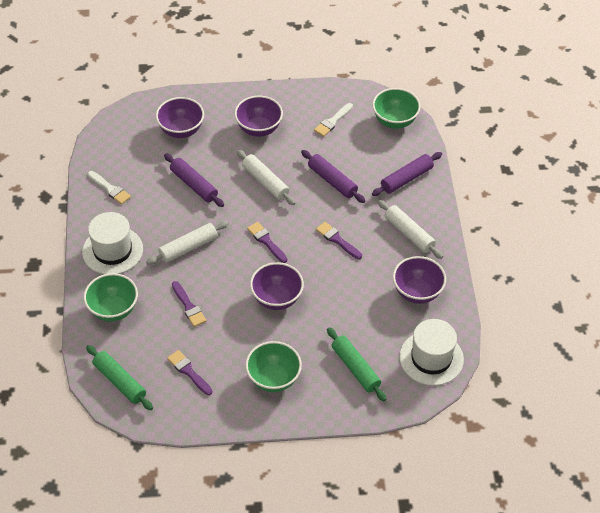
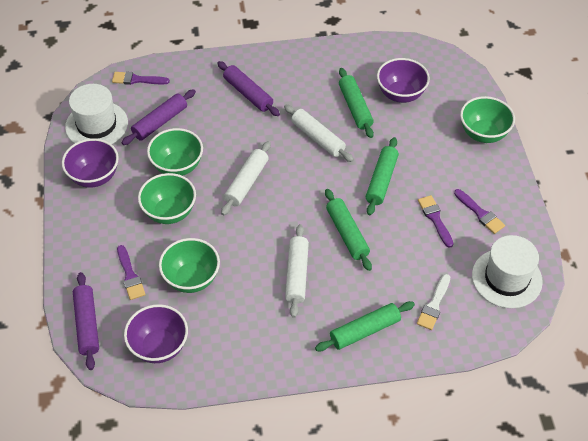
green bowl: 3 -> 4
green rolling pin: 2 -> 4
purple bowl: 4 -> 3
white brush: 2 -> 1

